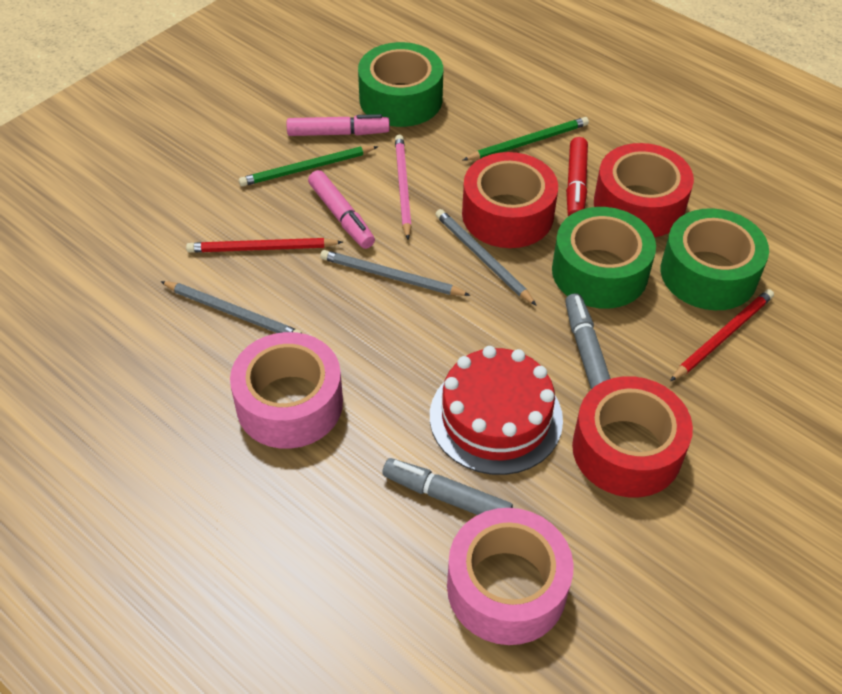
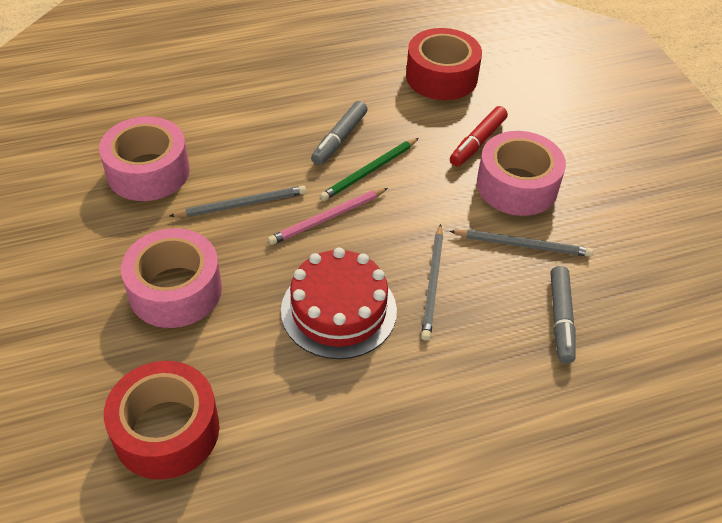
green pencil: 2 -> 1
green tape: 3 -> 0
pink marker: 2 -> 0
pink tape: 2 -> 3
red pencil: 2 -> 0
red tape: 3 -> 2

